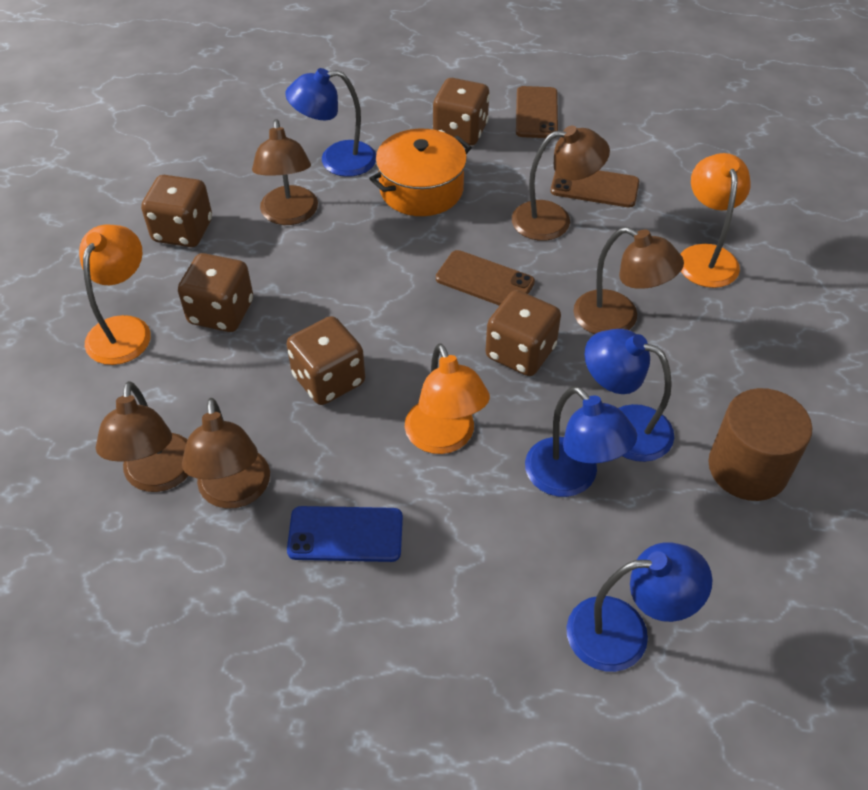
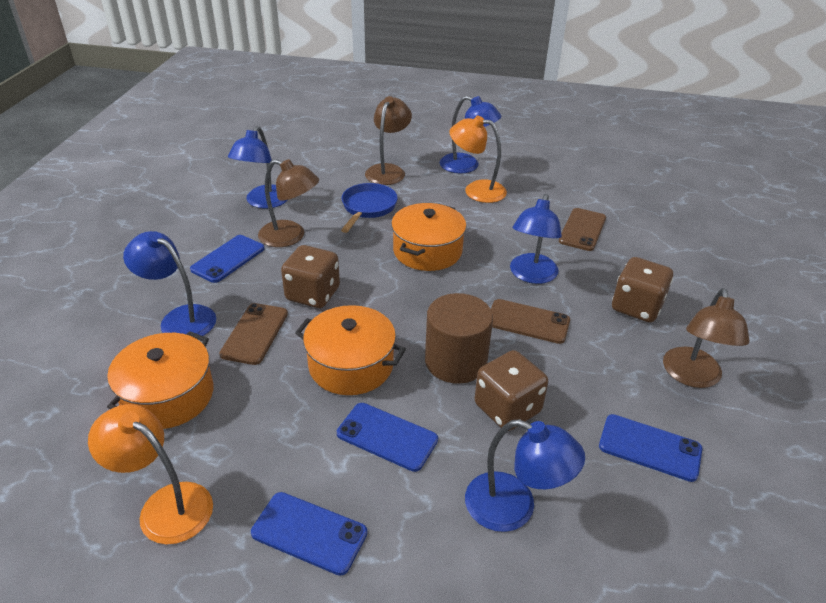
blue lamp: 4 -> 5
blue pan: 0 -> 1
blue phone: 1 -> 4
brown dice: 5 -> 3
brown lamp: 5 -> 3
orange lamp: 3 -> 2
orange pot: 1 -> 3

